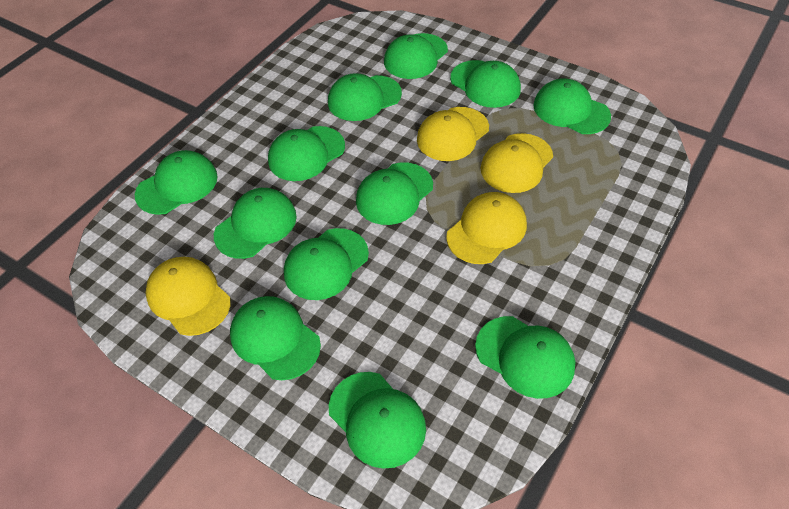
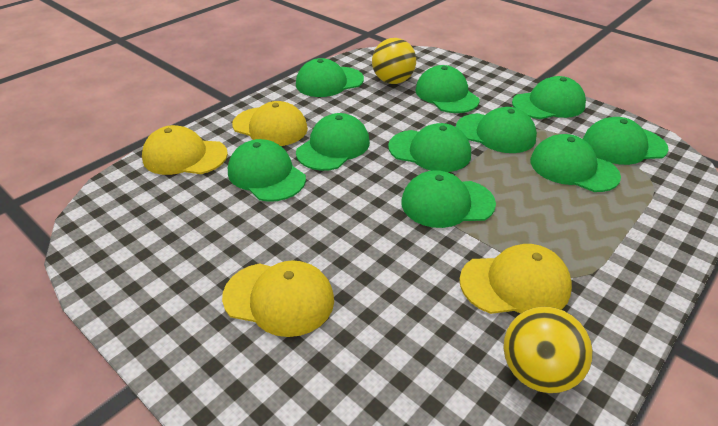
green cap: 12 -> 10
yellow ball: 0 -> 2

